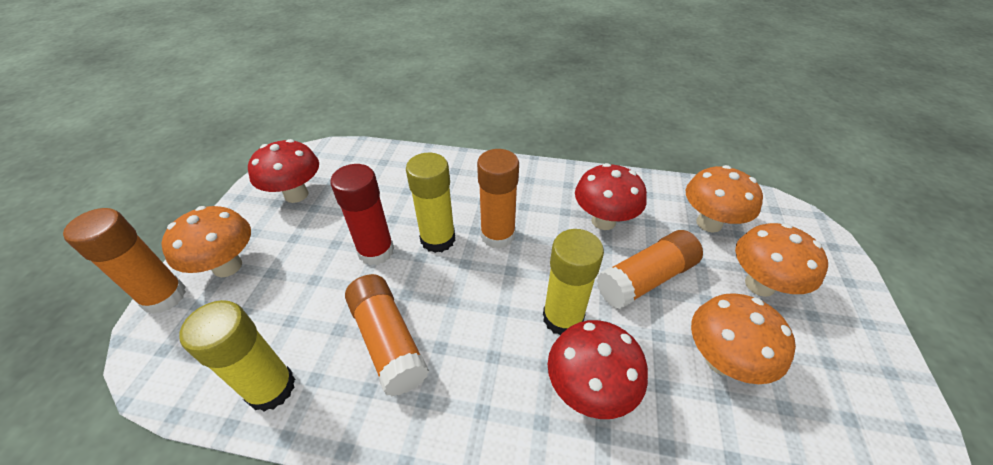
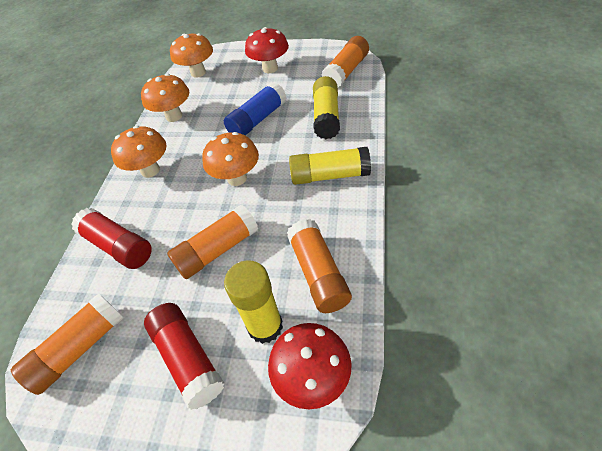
blue glue stick: 0 -> 1
red glue stick: 1 -> 2
red mushroom: 3 -> 2

